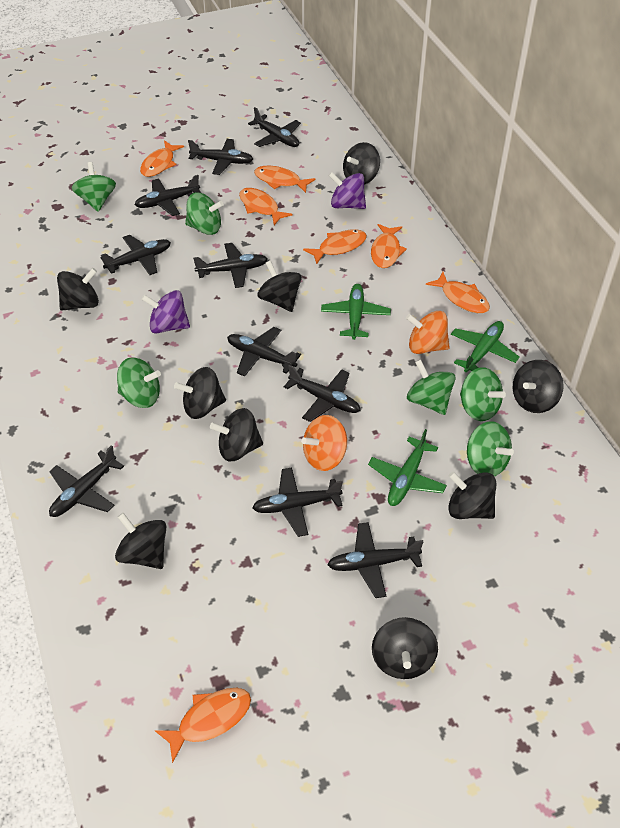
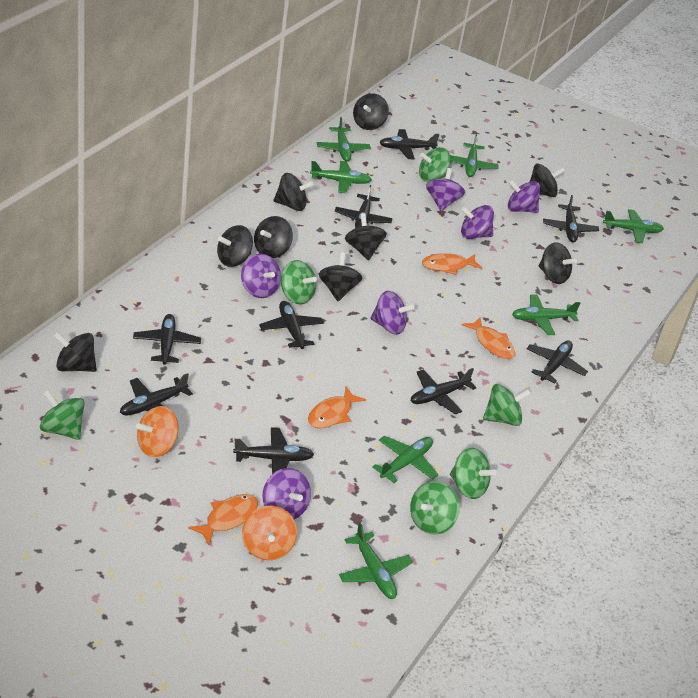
black plane: 10 -> 9
green plane: 3 -> 7
orange fish: 7 -> 4
purple spinning top: 2 -> 6

